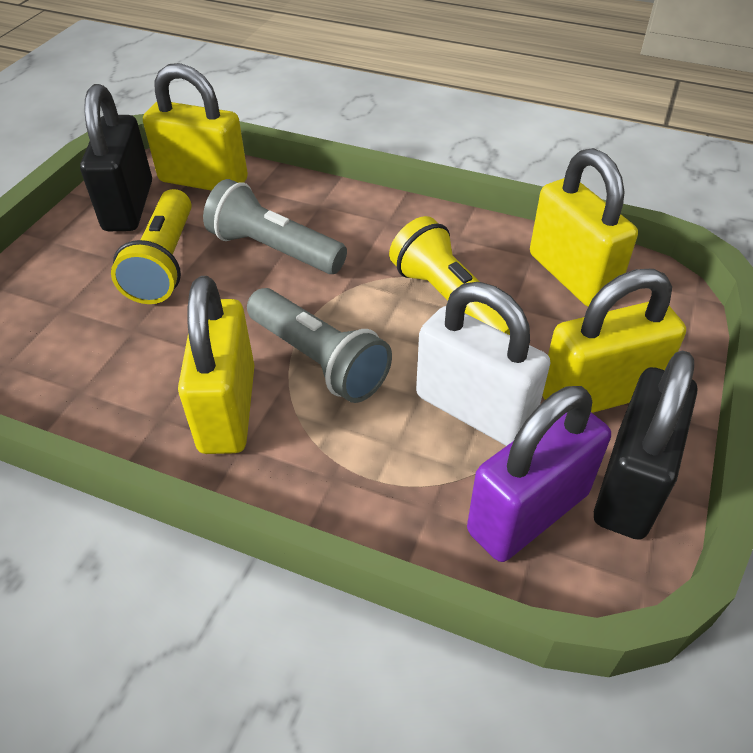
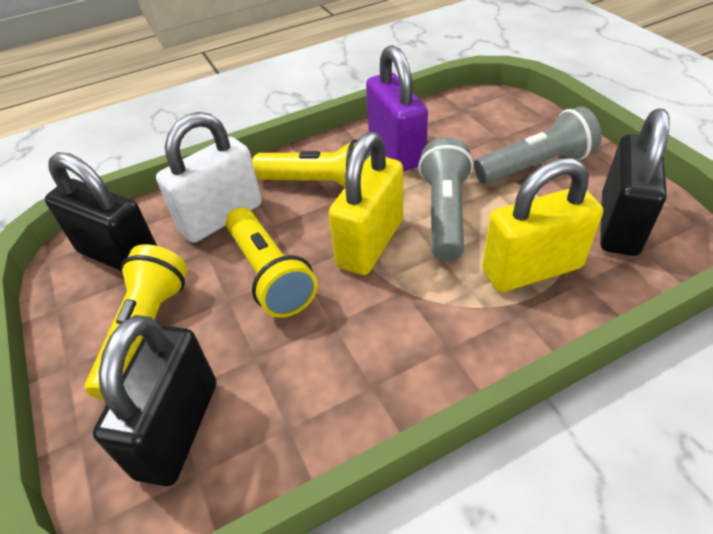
black padlock: 2 -> 3
yellow flashlight: 2 -> 3
yellow padlock: 4 -> 2

